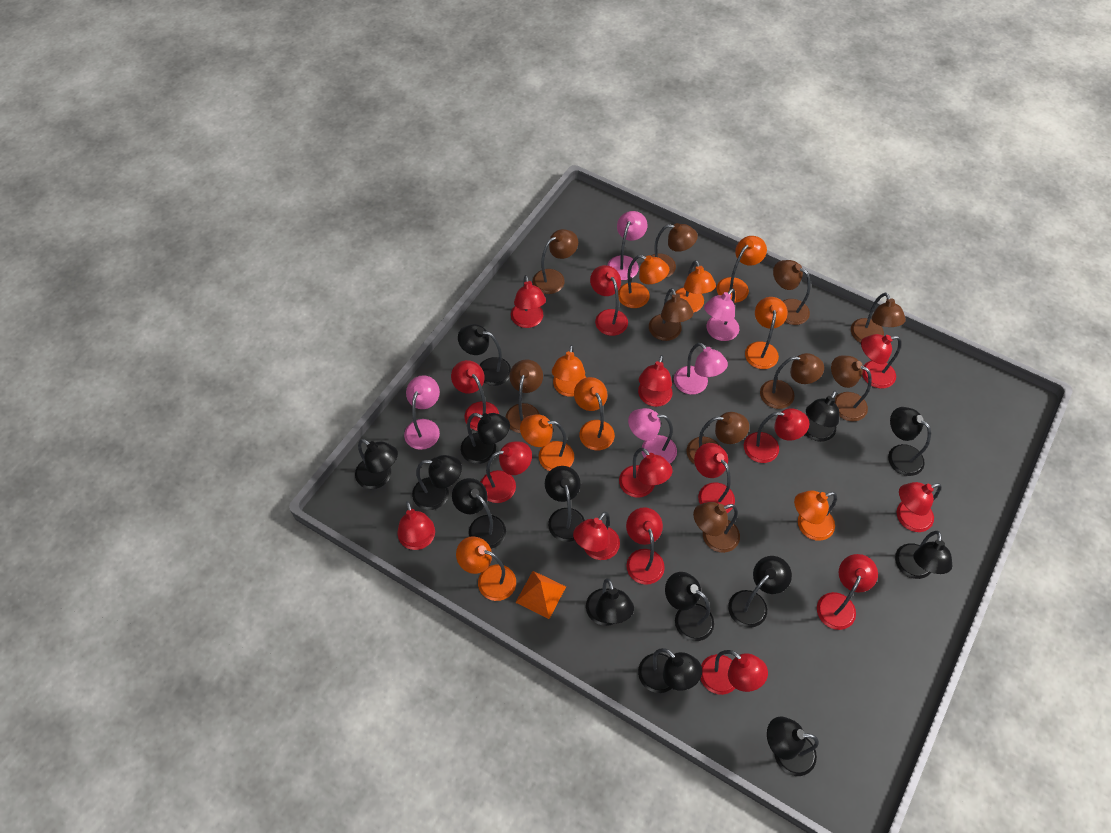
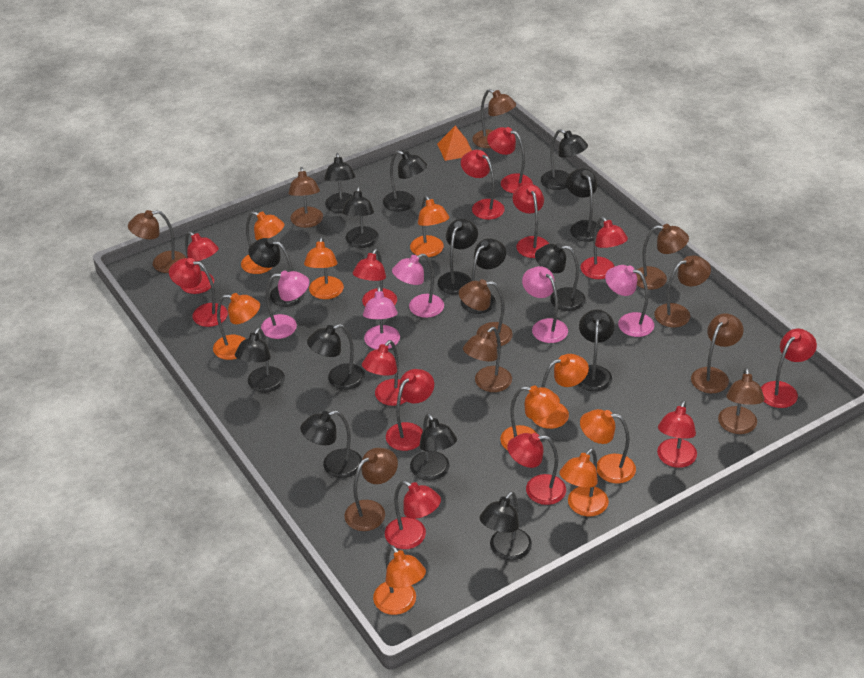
black lamp: 14 -> 15
red lamp: 15 -> 13

